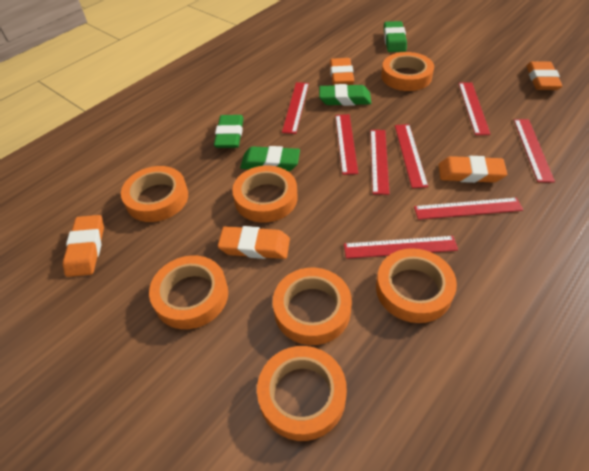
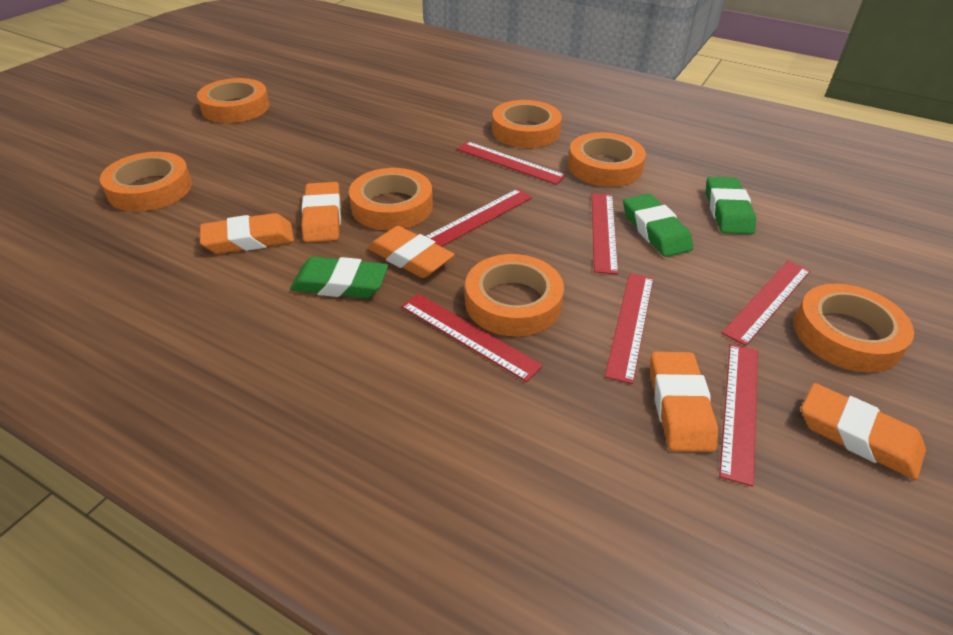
green eraser: 4 -> 3
red ruler: 8 -> 7

